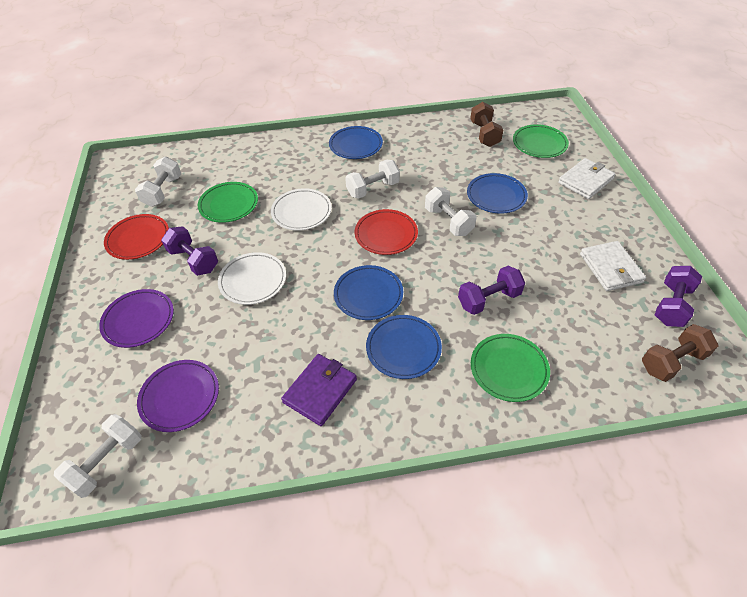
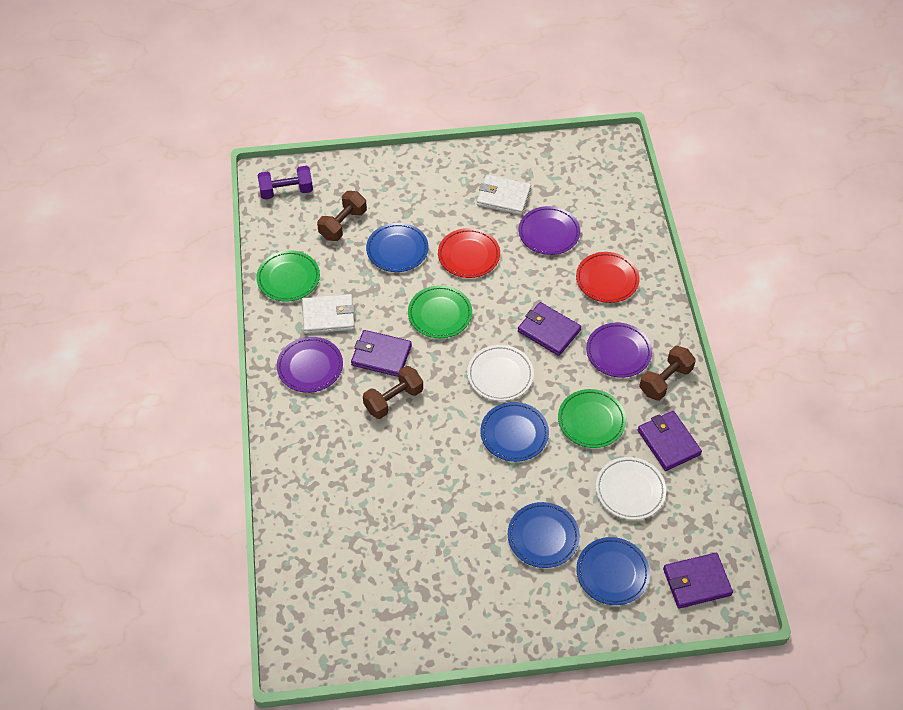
brown dumbbell: 2 -> 3
purple dumbbell: 3 -> 1
purple plate: 2 -> 3
purple wallet: 1 -> 4
white dumbbell: 4 -> 0

